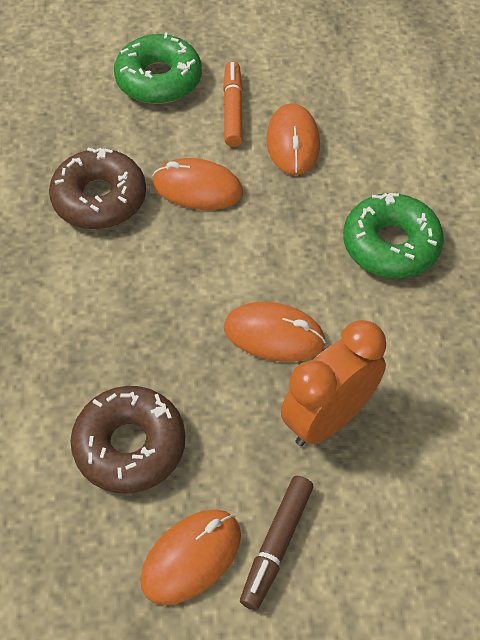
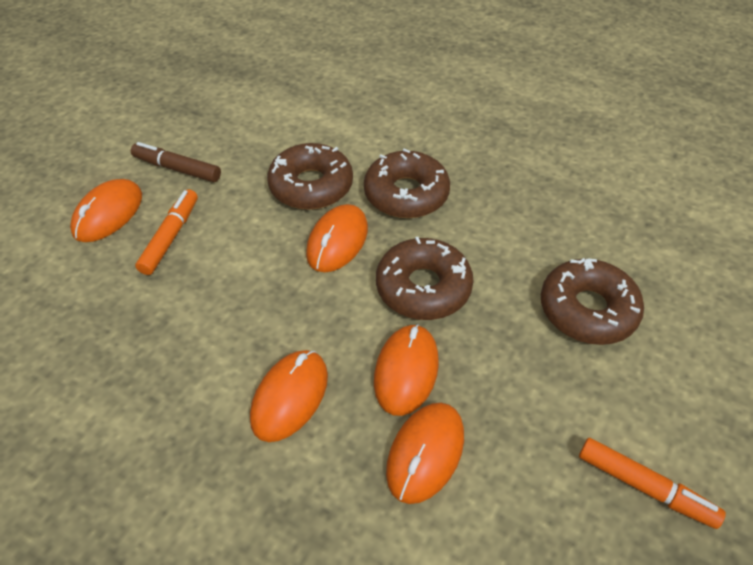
brown donut: 2 -> 4
green donut: 2 -> 0
orange clock: 1 -> 0
orange marker: 1 -> 2
orange mouse: 4 -> 5

